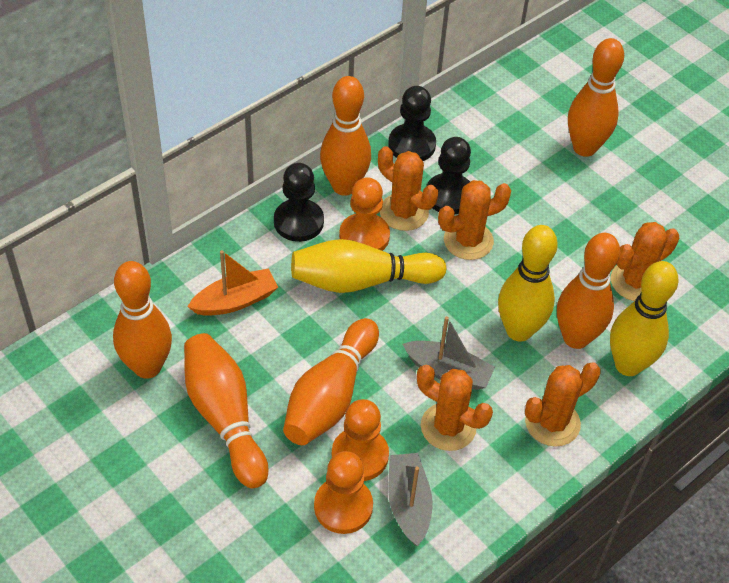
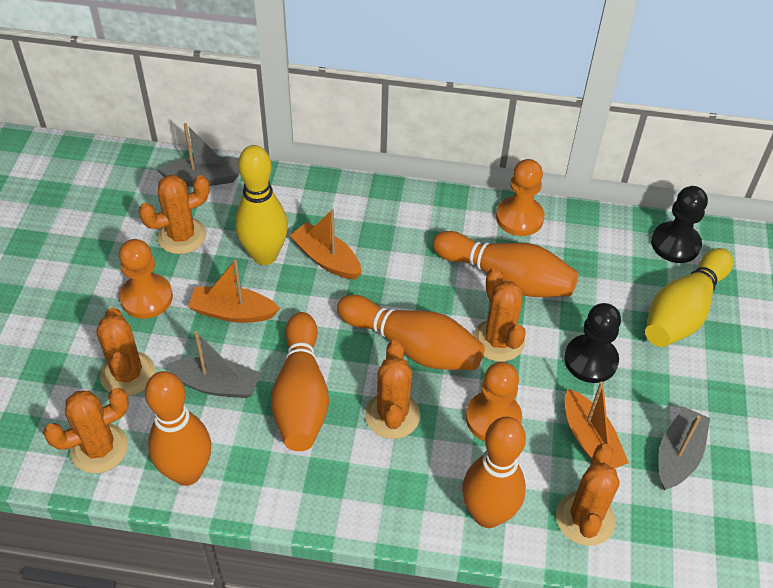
black pawn: 3 -> 2
grey boat: 2 -> 3
orange boat: 1 -> 3
orange bowling pin: 6 -> 5
orange cactus: 5 -> 6
yellow bowling pin: 3 -> 2

